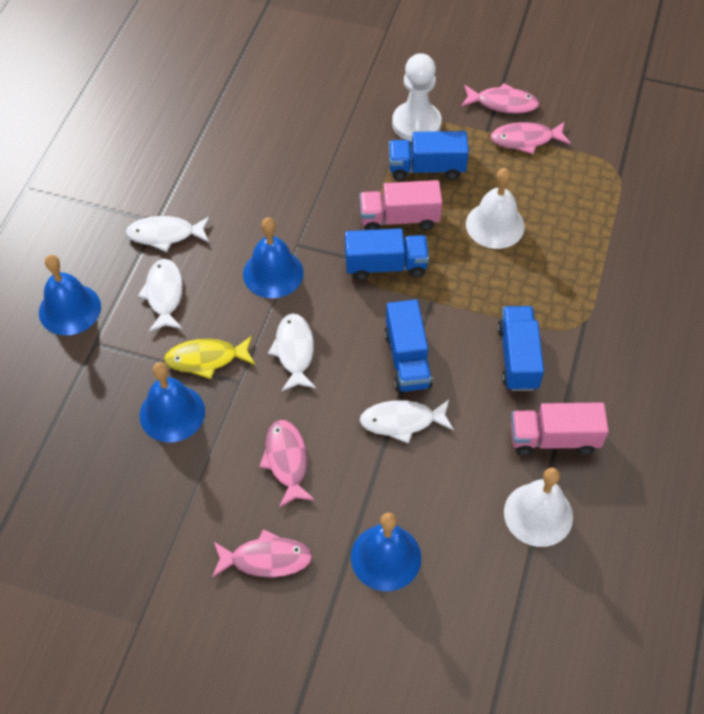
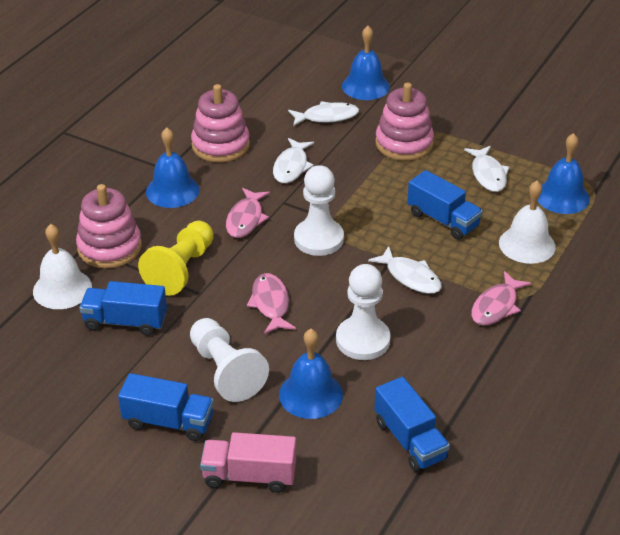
pink fish: 4 -> 3
pink stacking toy: 0 -> 3
pink truck: 2 -> 1
white pawn: 1 -> 3
yellow fish: 1 -> 0
yellow pawn: 0 -> 1

